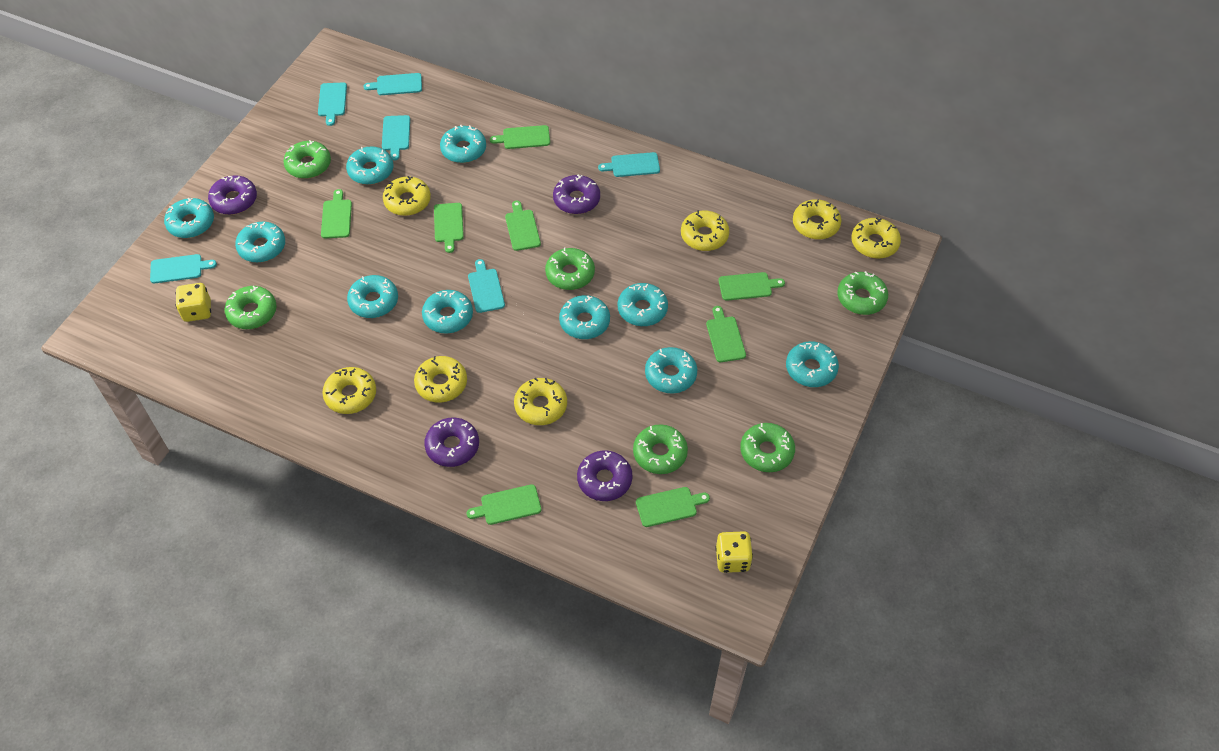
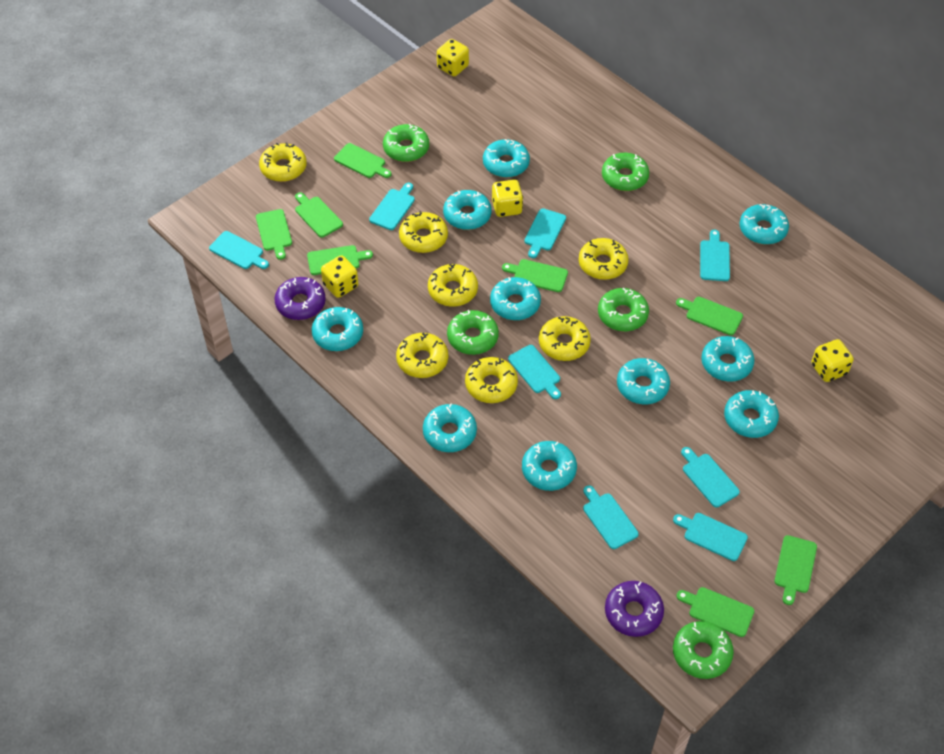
green donut: 6 -> 5
purple donut: 4 -> 2
turquoise cutting board: 6 -> 8
yellow dice: 2 -> 4

